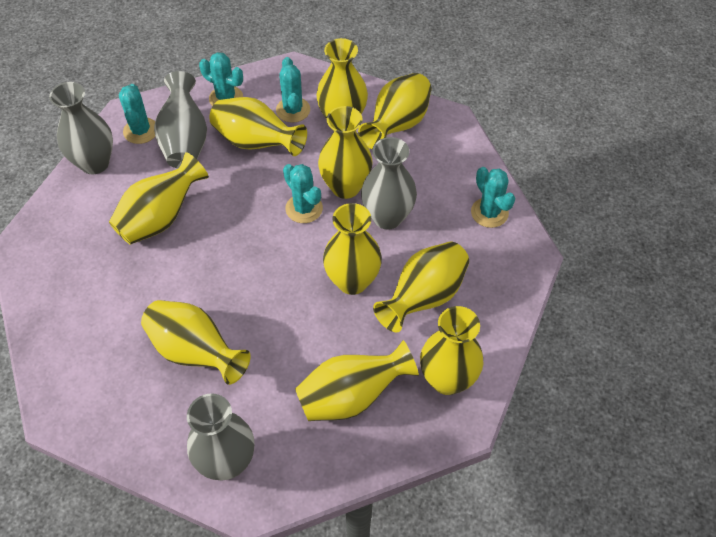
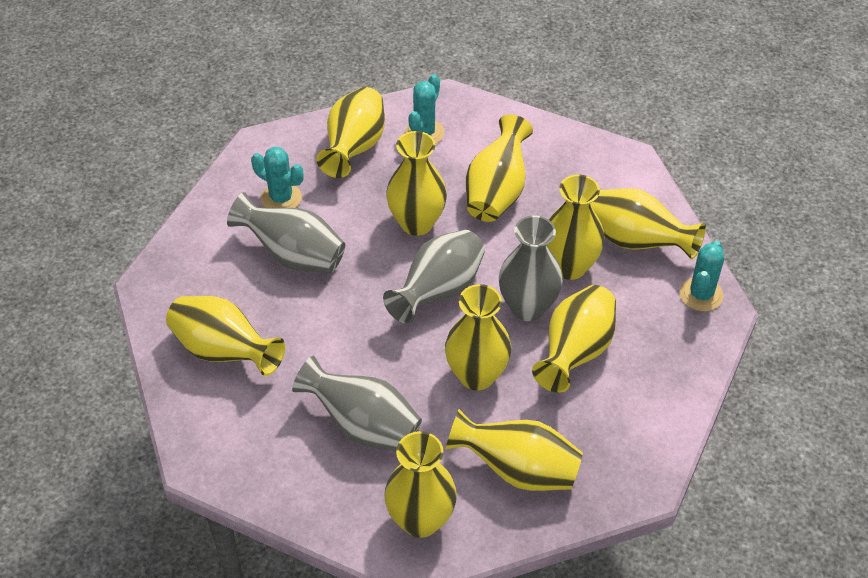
turquoise cactus: 5 -> 3

